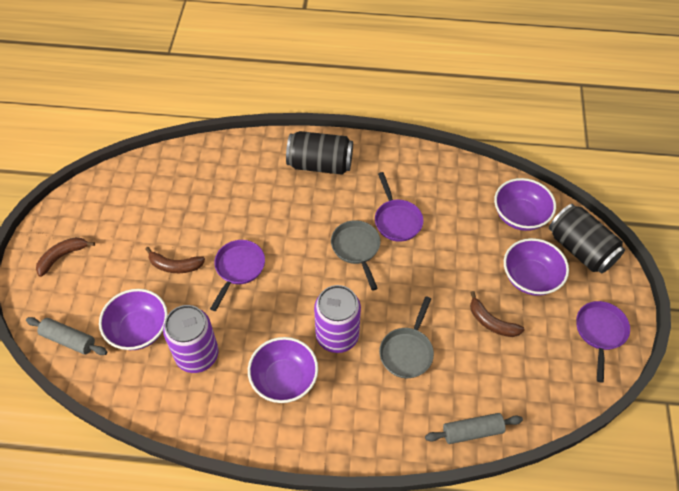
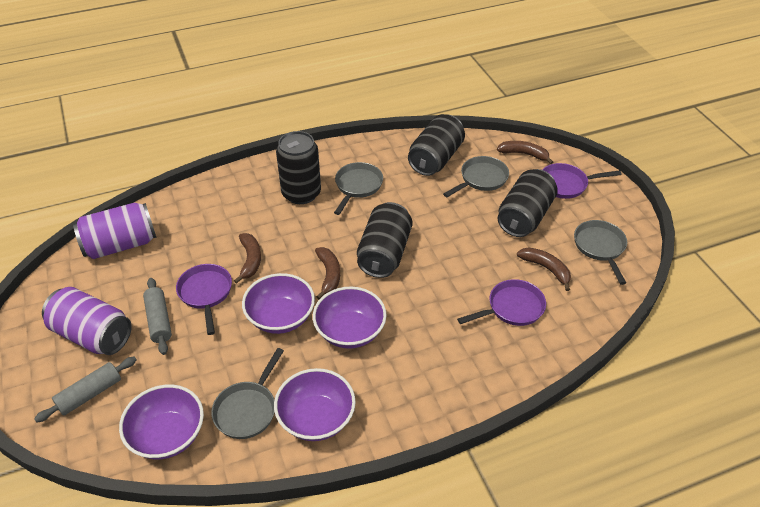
black can: 2 -> 4
brown banana: 3 -> 4
grey pan: 2 -> 4

